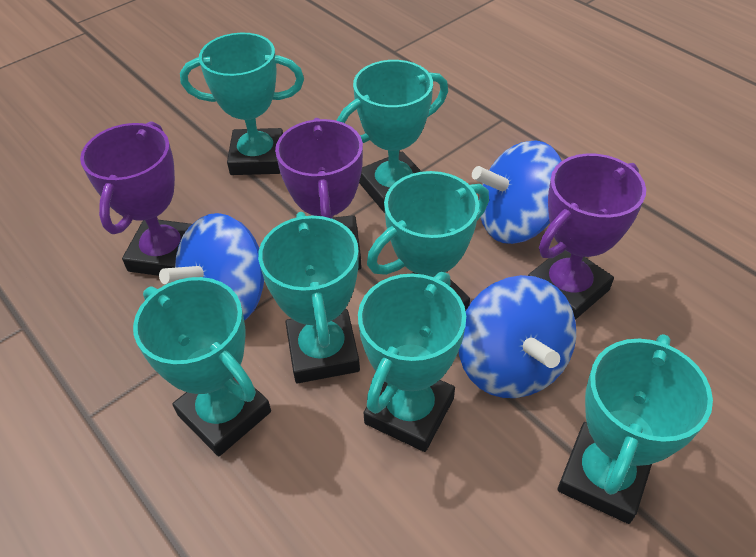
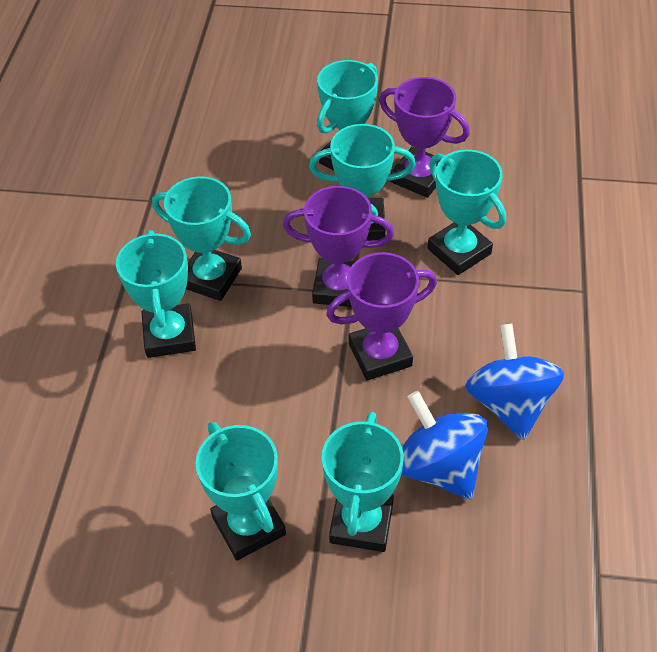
blue spinning top: 3 -> 2

